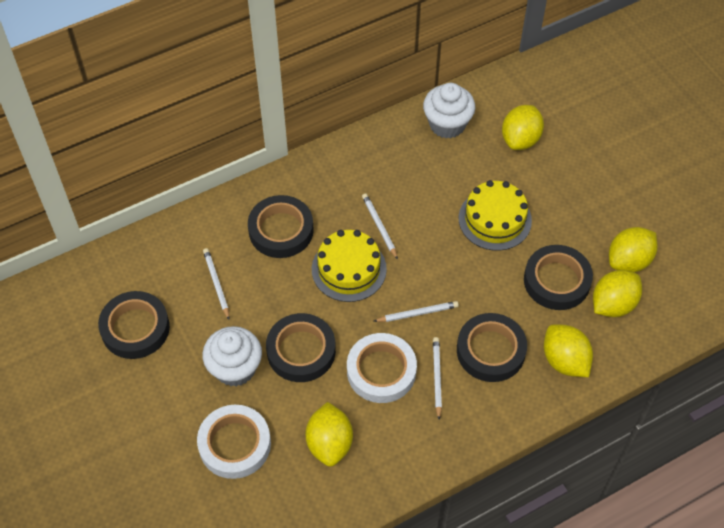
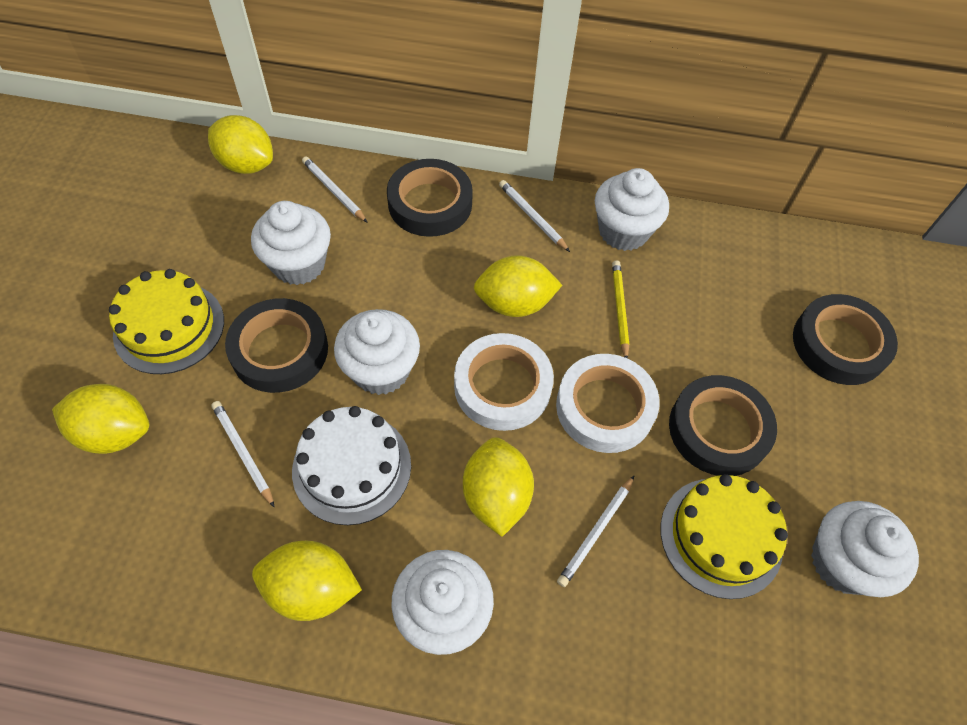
black tape: 5 -> 4
white cake: 0 -> 1
white cupcake: 2 -> 5
yellow pencil: 0 -> 1

